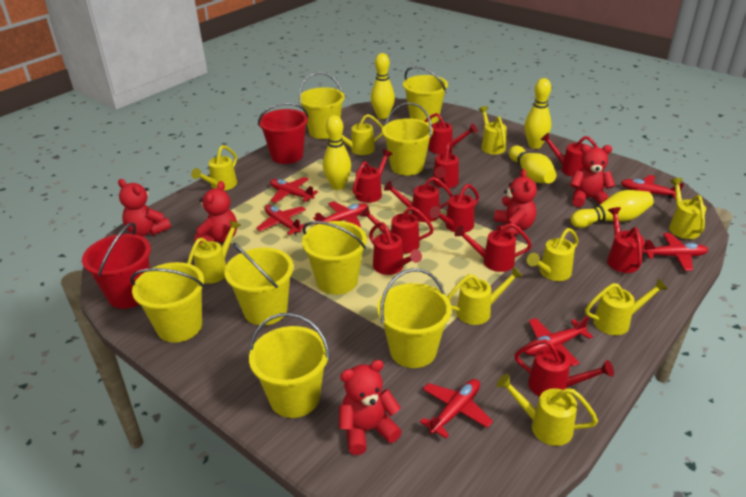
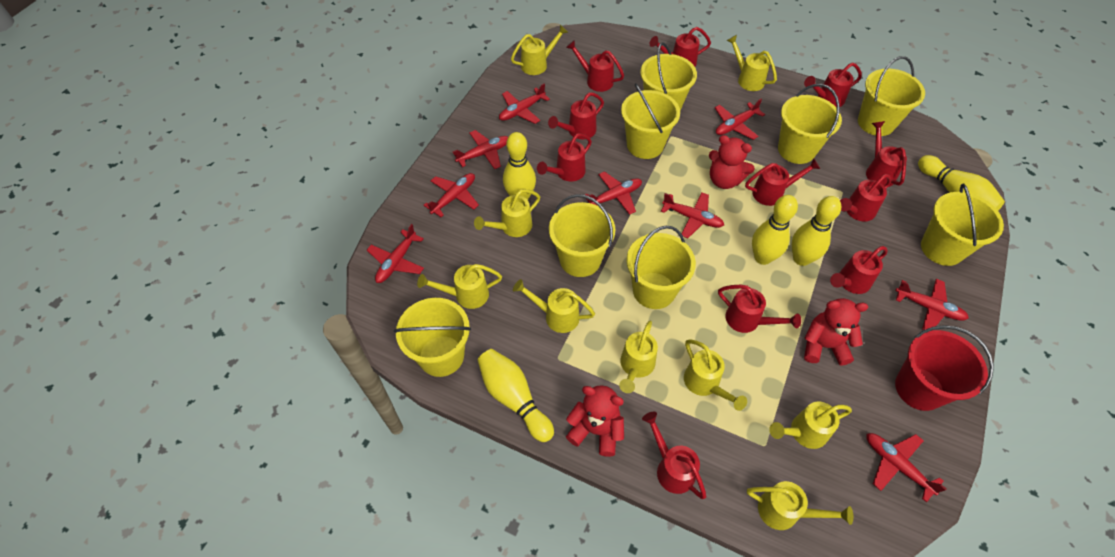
red bucket: 2 -> 1
red plane: 7 -> 9
red teddy bear: 5 -> 3

